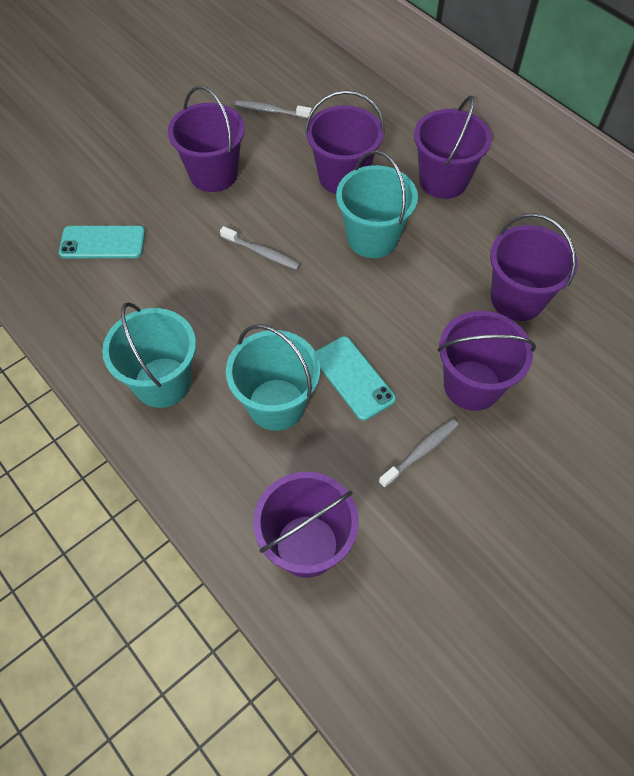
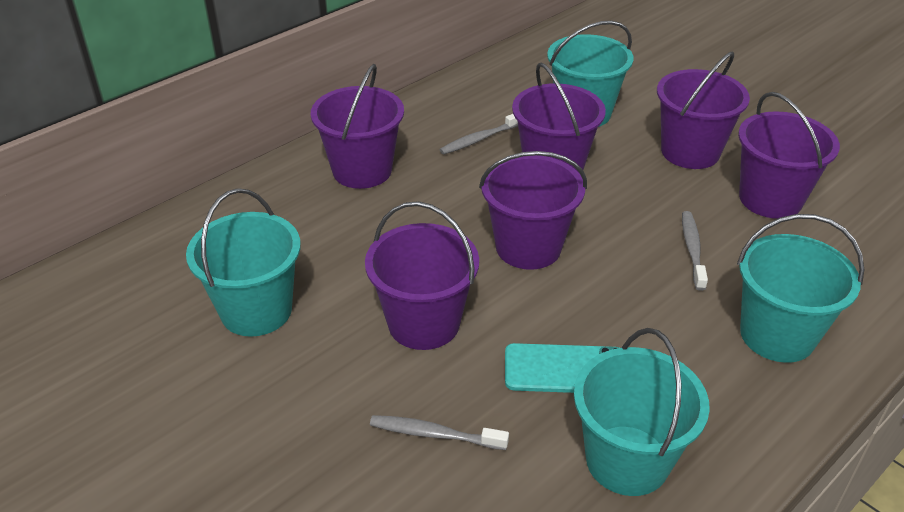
turquoise bucket: 3 -> 4
turquoise phone: 2 -> 1

